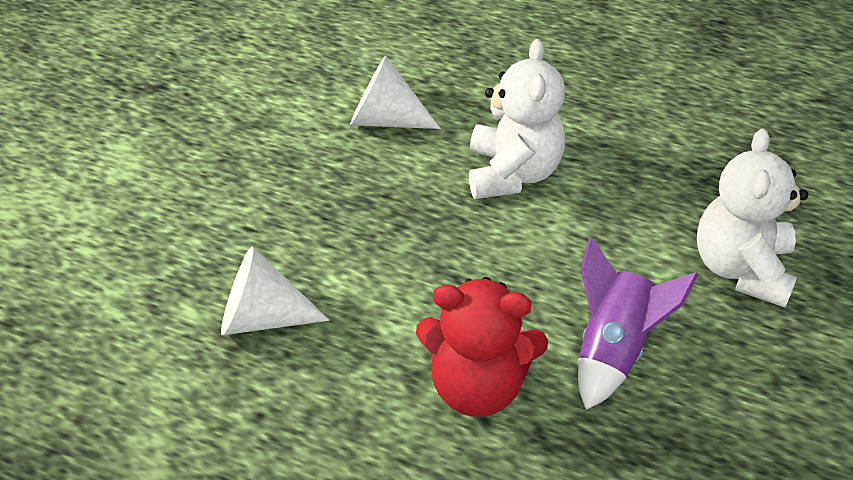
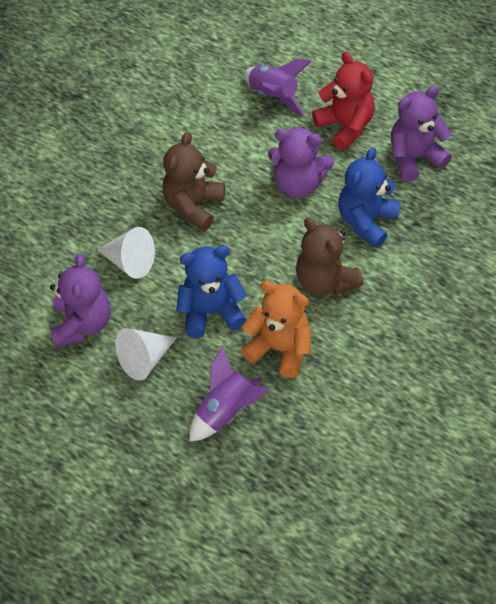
blue teddy bear: 0 -> 2
brown teddy bear: 0 -> 2
orange teddy bear: 0 -> 1
purple rocket: 1 -> 2
purple teddy bear: 0 -> 3
white teddy bear: 2 -> 0

